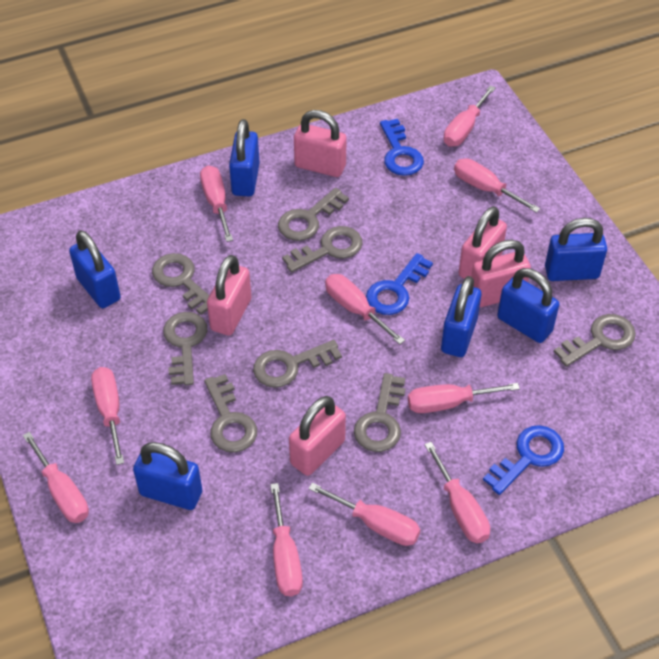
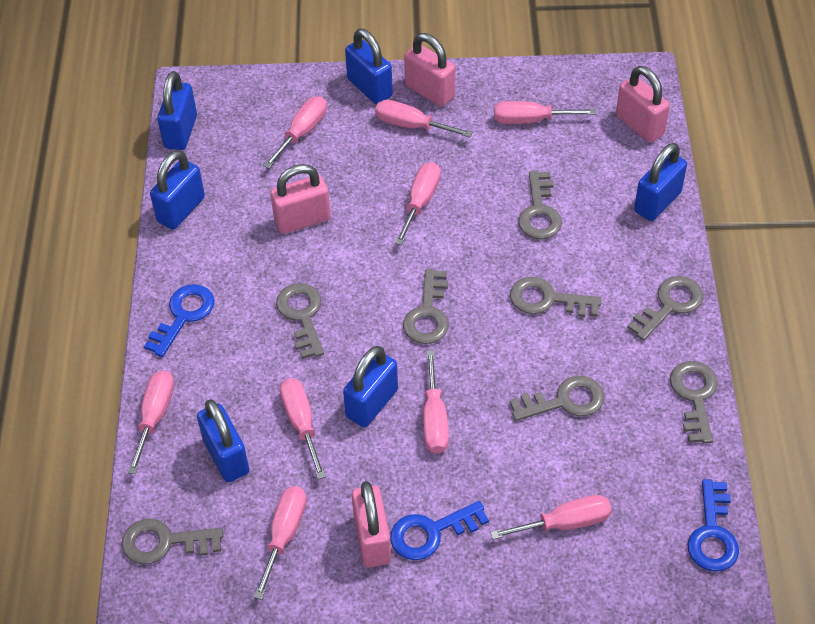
pink padlock: 5 -> 4
pink screwdriver: 10 -> 9

